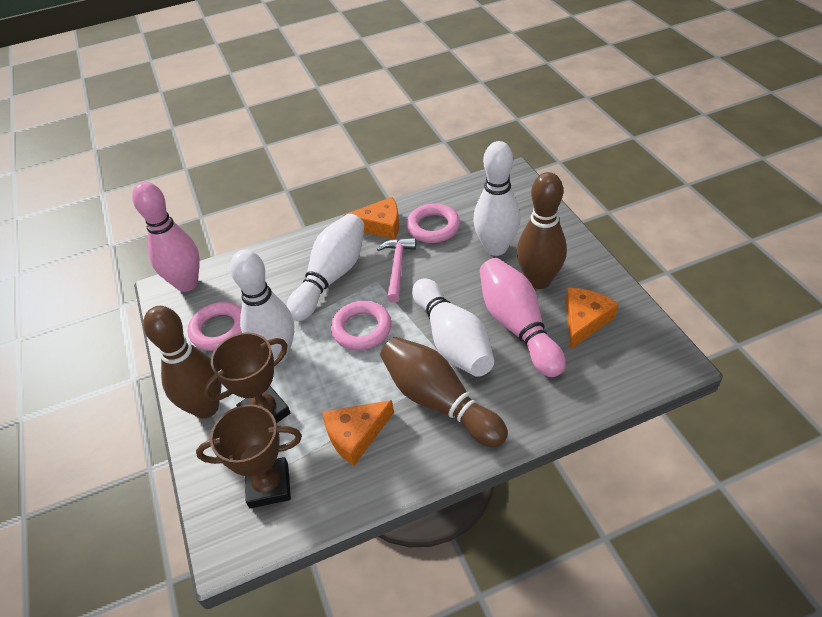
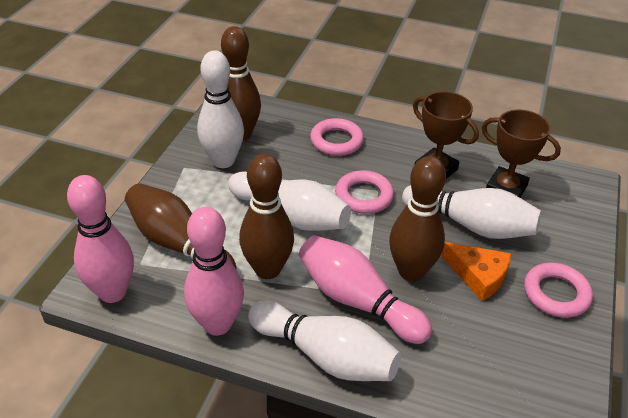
brown bowling pin: 3 -> 4
orange cheese: 3 -> 1
pink bowling pin: 2 -> 3
pink hammer: 1 -> 0

